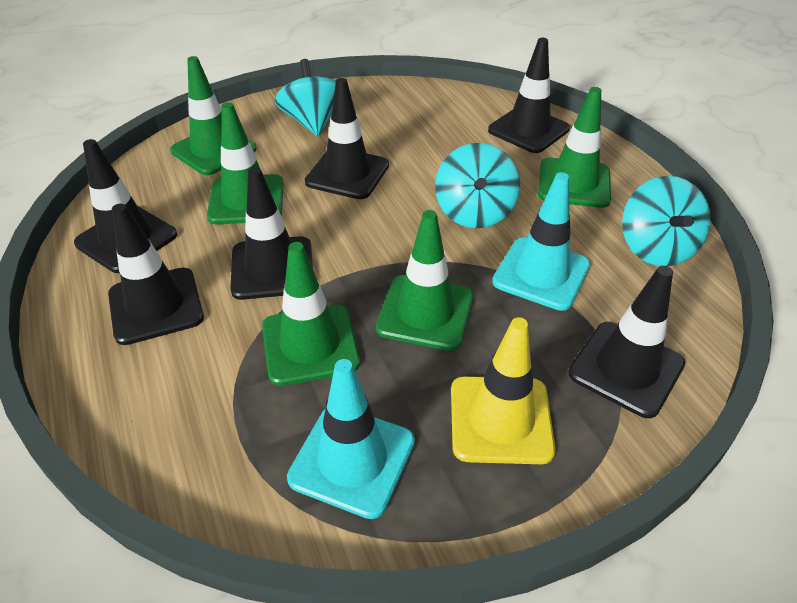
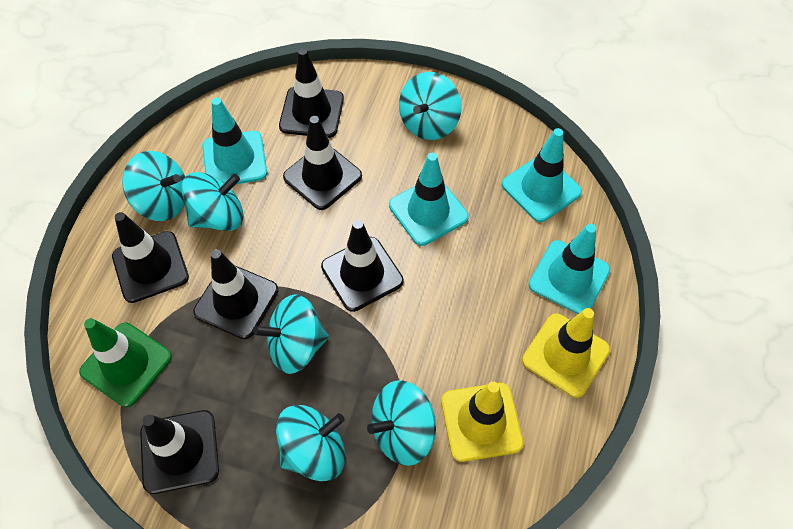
green traffic cone: 5 -> 1
turquoise spinning top: 3 -> 6
turquoise traffic cone: 2 -> 4
yellow traffic cone: 1 -> 2

